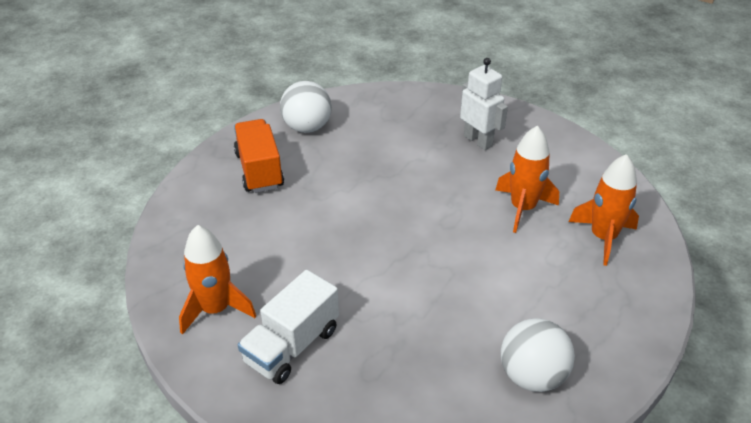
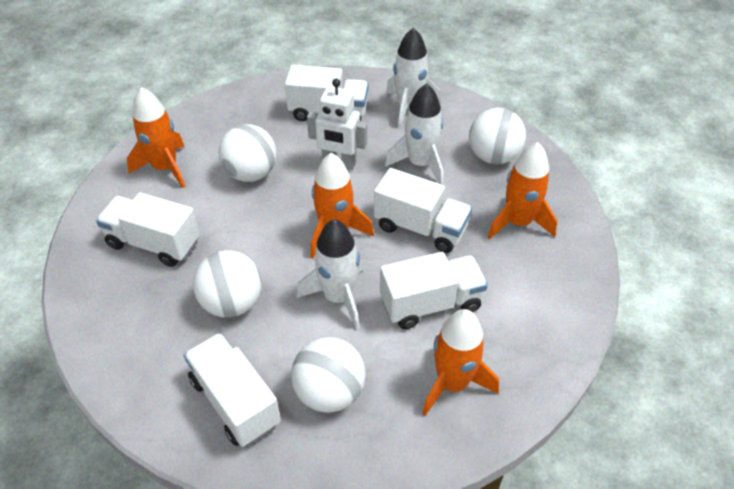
orange rocket: 3 -> 4
orange truck: 1 -> 0
white ball: 2 -> 4
white rocket: 0 -> 3
white truck: 1 -> 5

